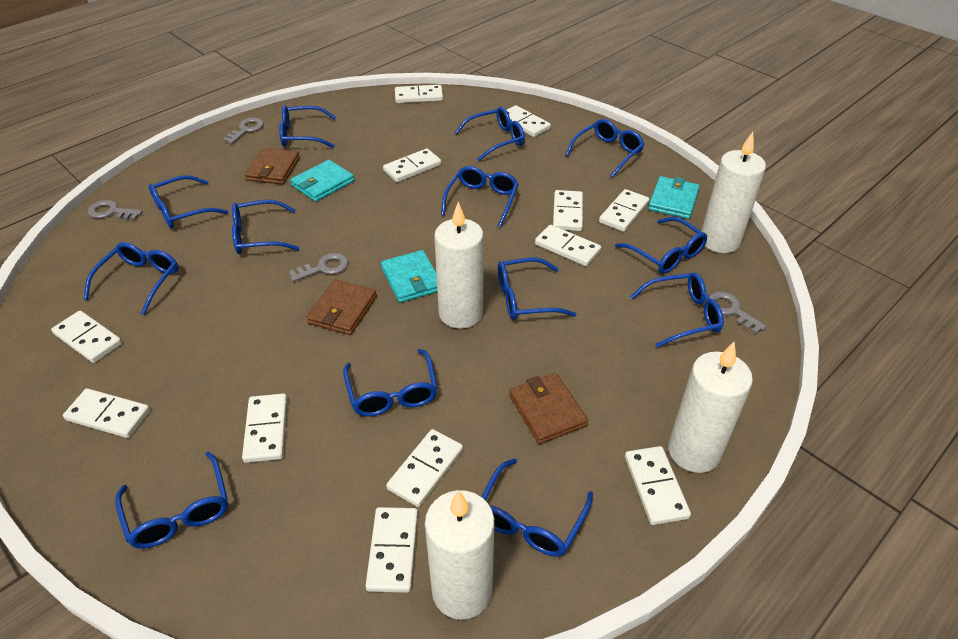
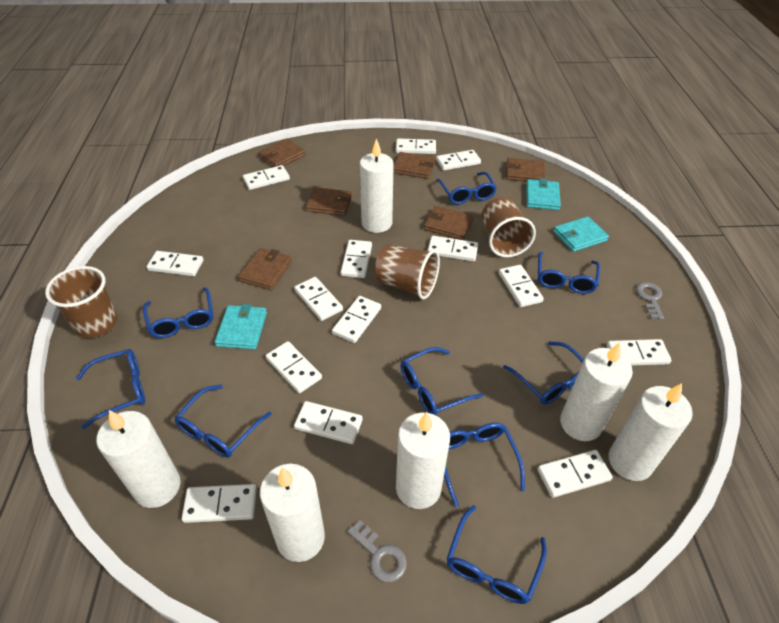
blue glasses: 13 -> 9
brown cup: 0 -> 3
brown wallet: 3 -> 6
grey key: 4 -> 2
white candle: 4 -> 6
white domino: 12 -> 14

